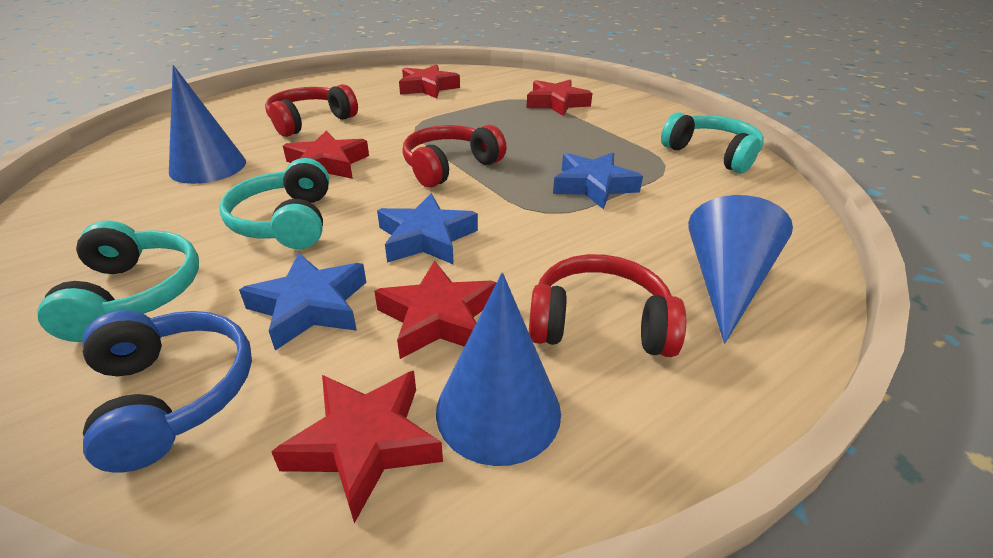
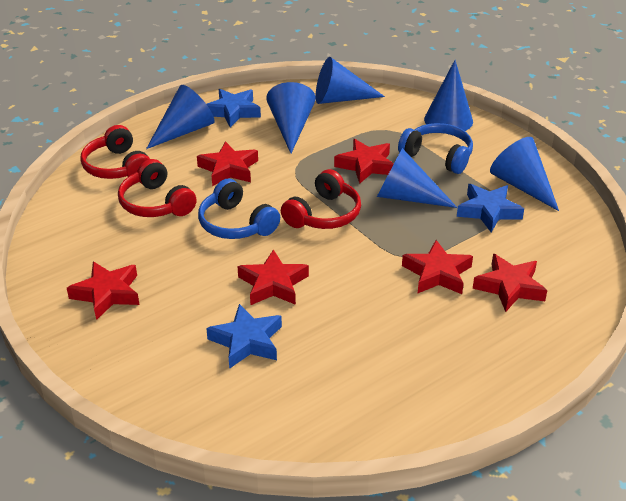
blue cone: 3 -> 6
blue headphones: 1 -> 2
red star: 5 -> 6
turquoise headphones: 3 -> 0

